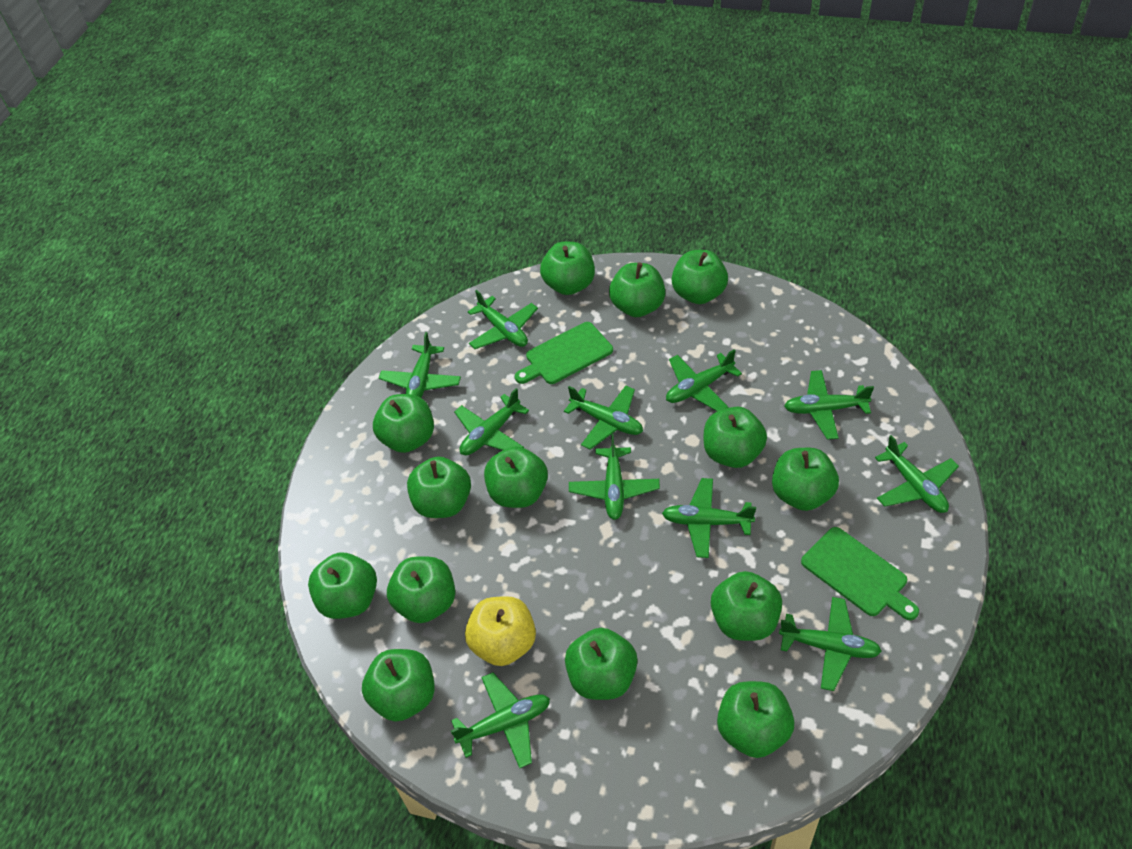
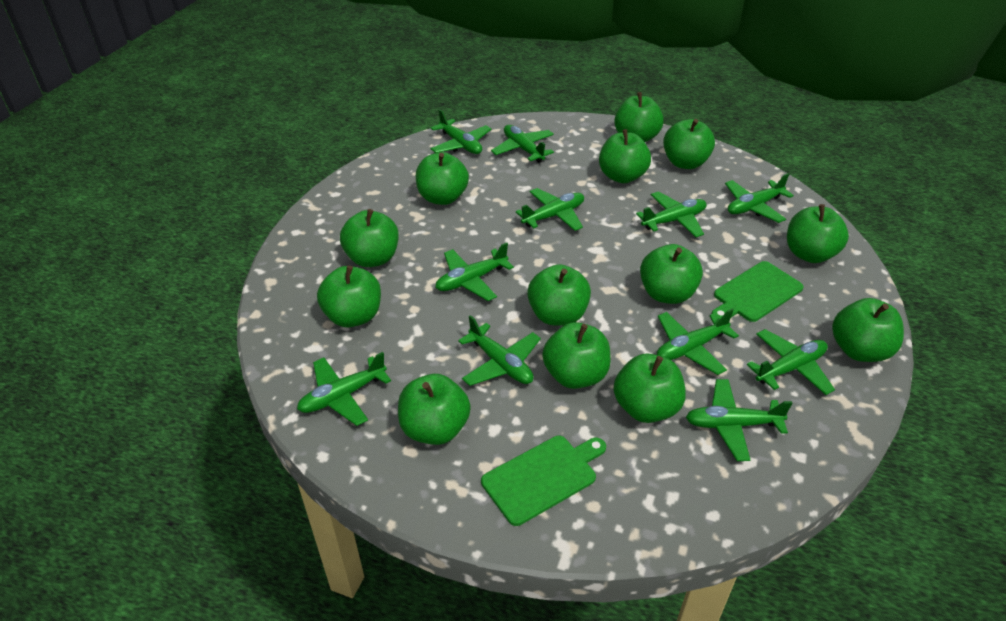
green apple: 14 -> 13
yellow apple: 1 -> 0

